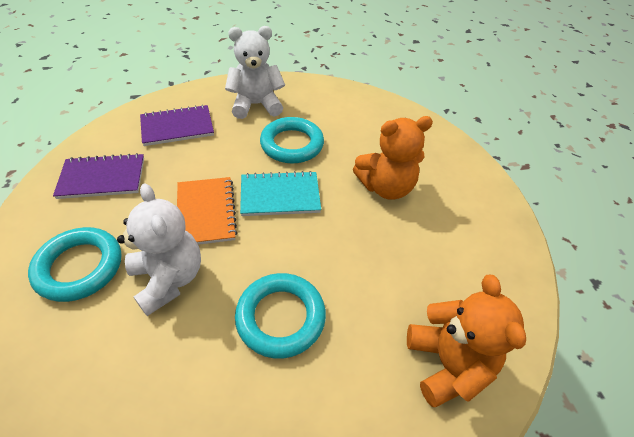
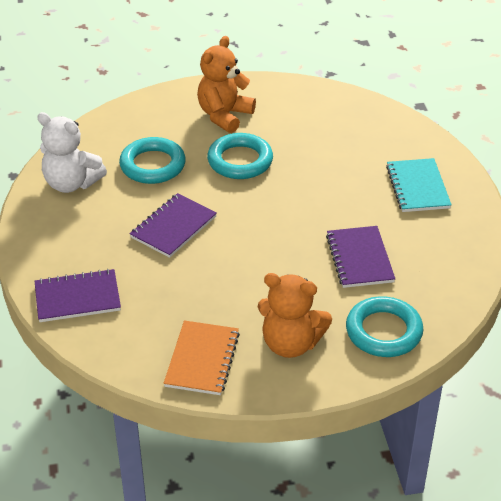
purple notebook: 2 -> 3
white teddy bear: 2 -> 1

